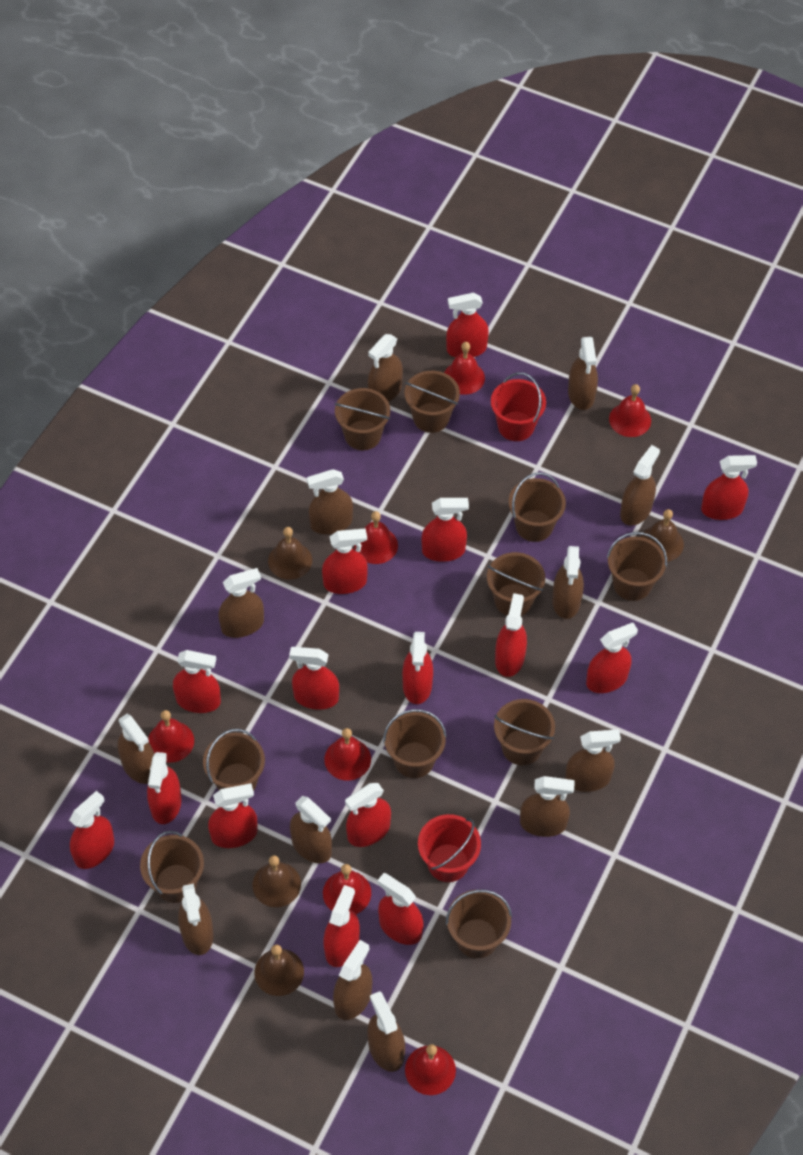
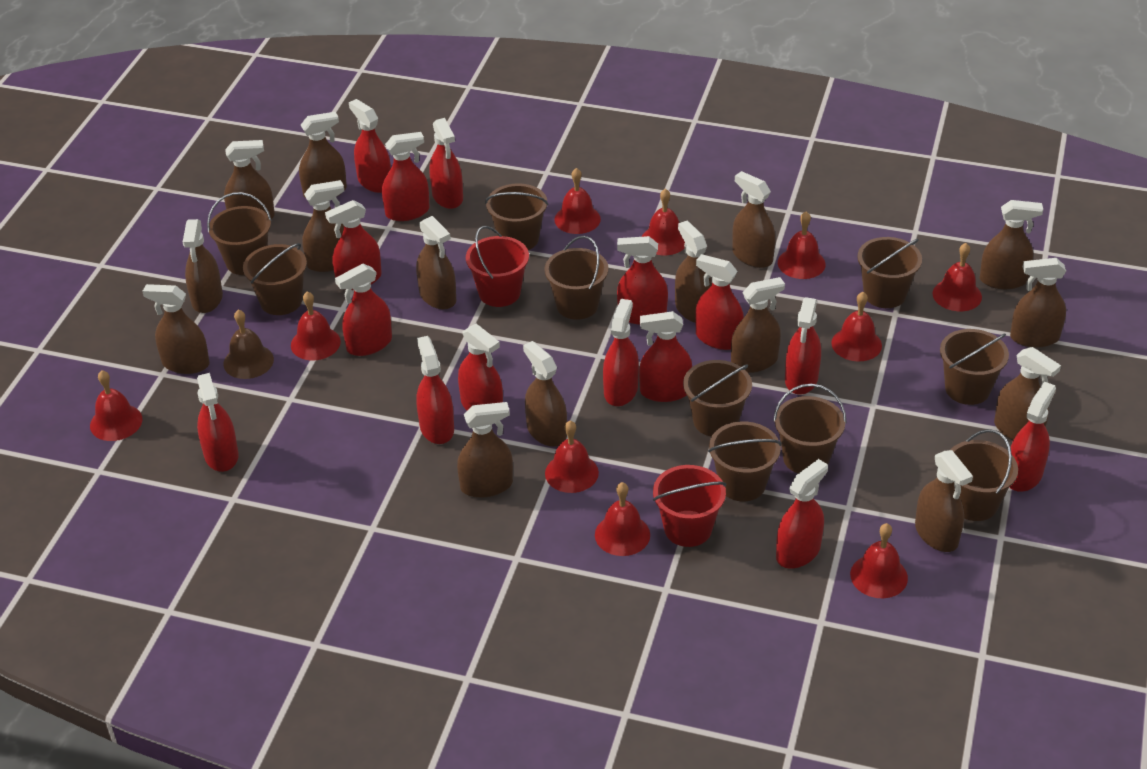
brown bell: 4 -> 1
brown spray bottle: 13 -> 15
red bell: 7 -> 10

